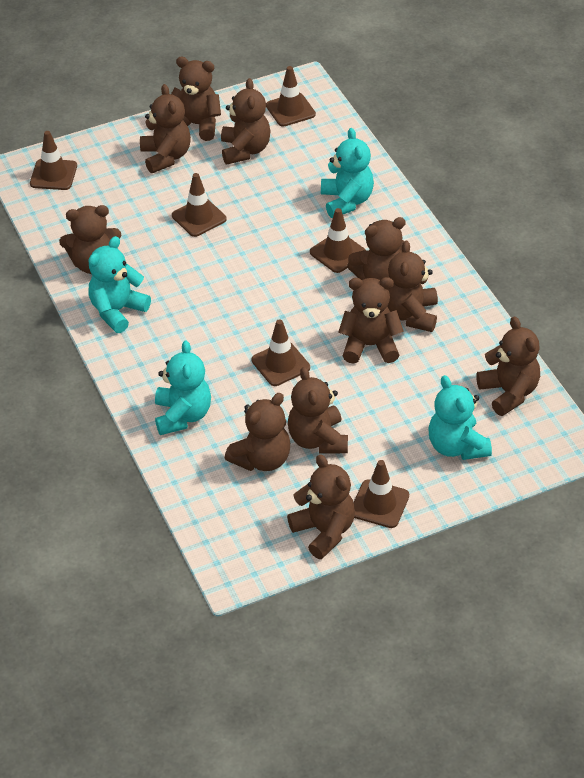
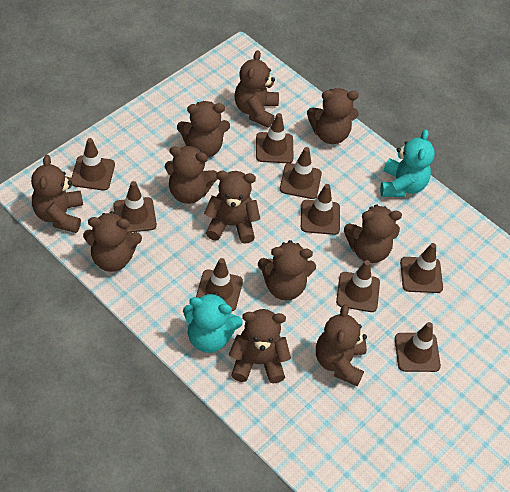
brown traffic cone: 6 -> 9
turquoise teddy bear: 4 -> 2

